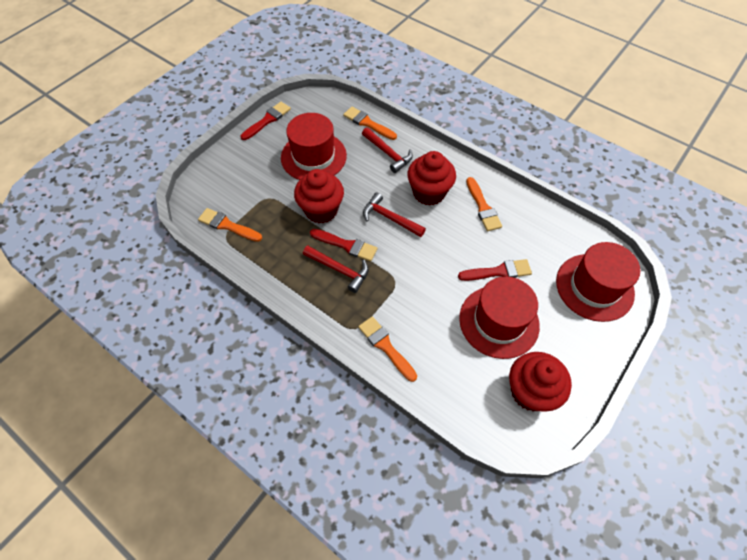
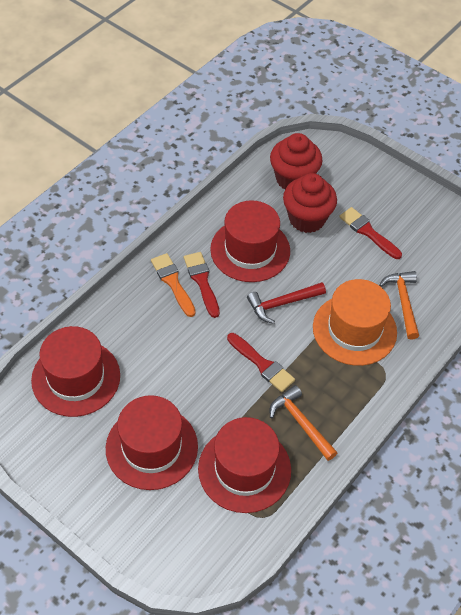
orange brush: 4 -> 1
orange hammer: 0 -> 2
orange hat: 0 -> 1
red cupcake: 3 -> 2
red hammer: 3 -> 1
red hat: 3 -> 4

